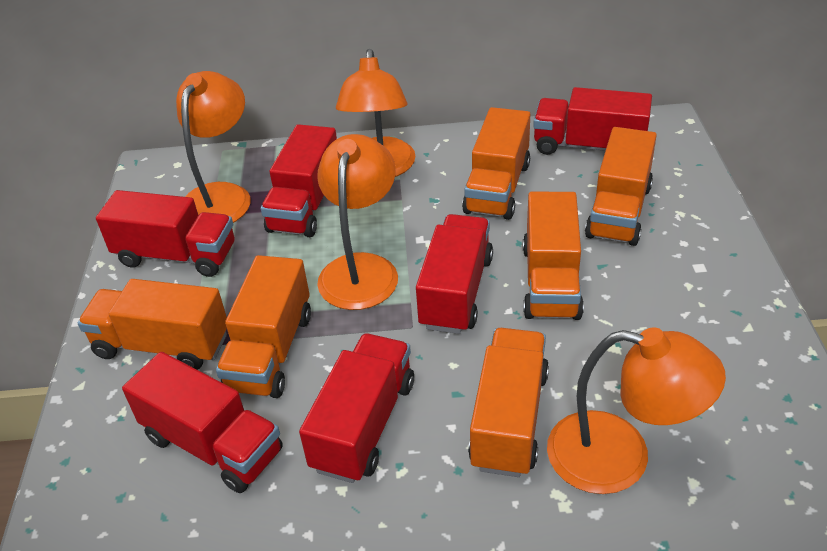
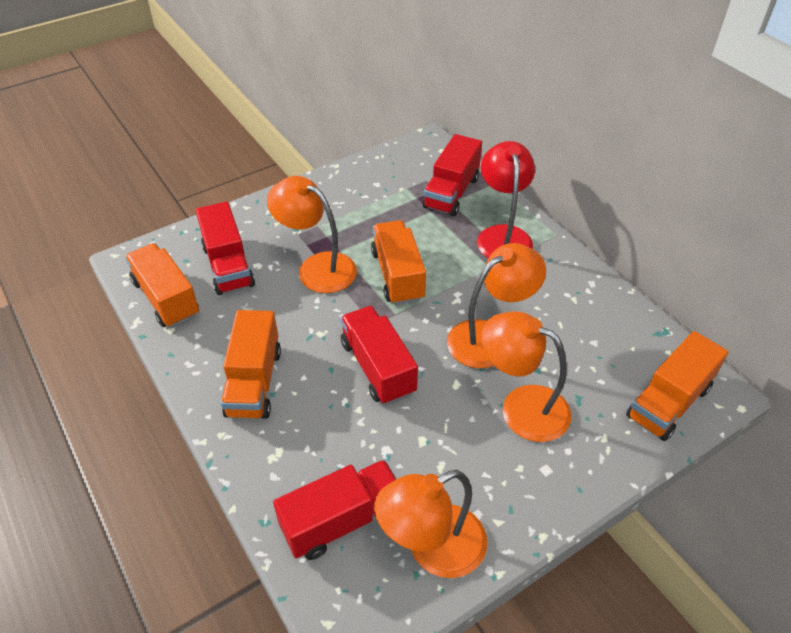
orange truck: 6 -> 4
red lamp: 0 -> 1
red truck: 6 -> 4

